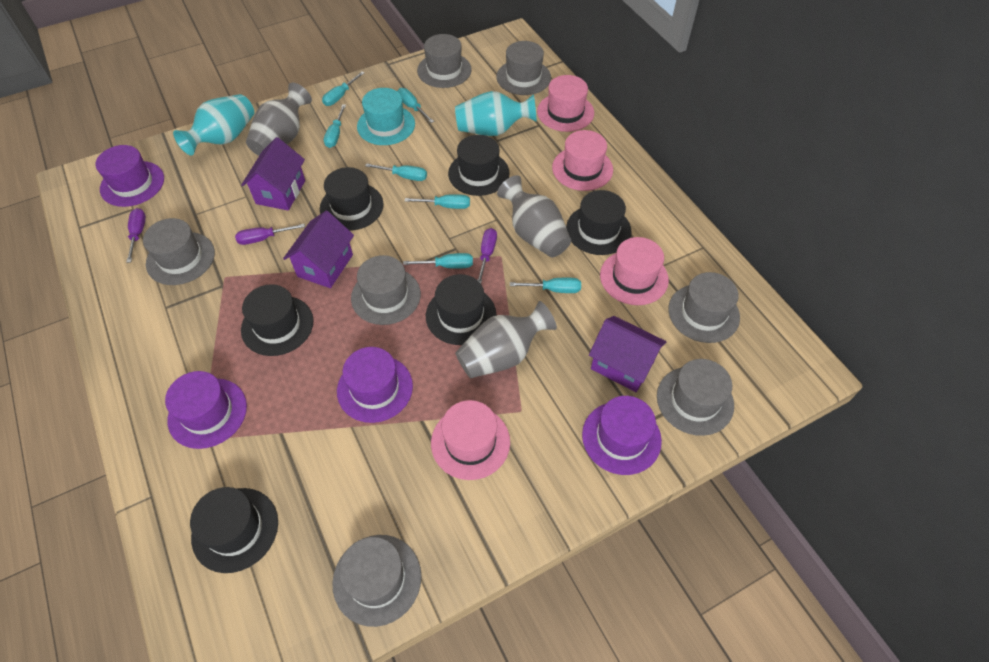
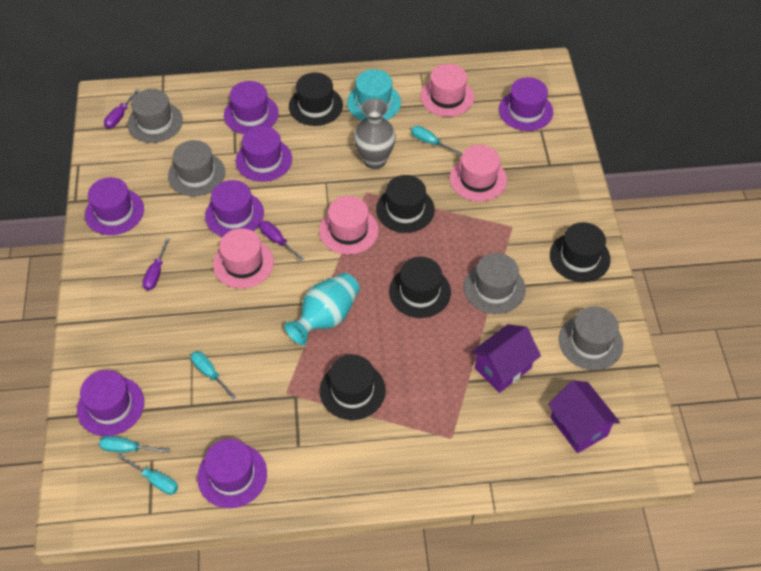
black hat: 6 -> 5
grey hat: 7 -> 4
grey vase: 3 -> 1
purple hat: 4 -> 7
purple house: 3 -> 2
turquoise screwdriver: 7 -> 4
turquoise vase: 2 -> 1

